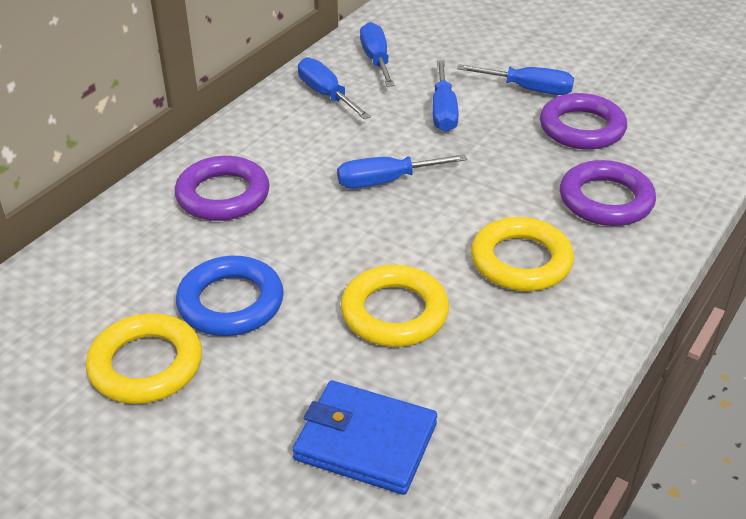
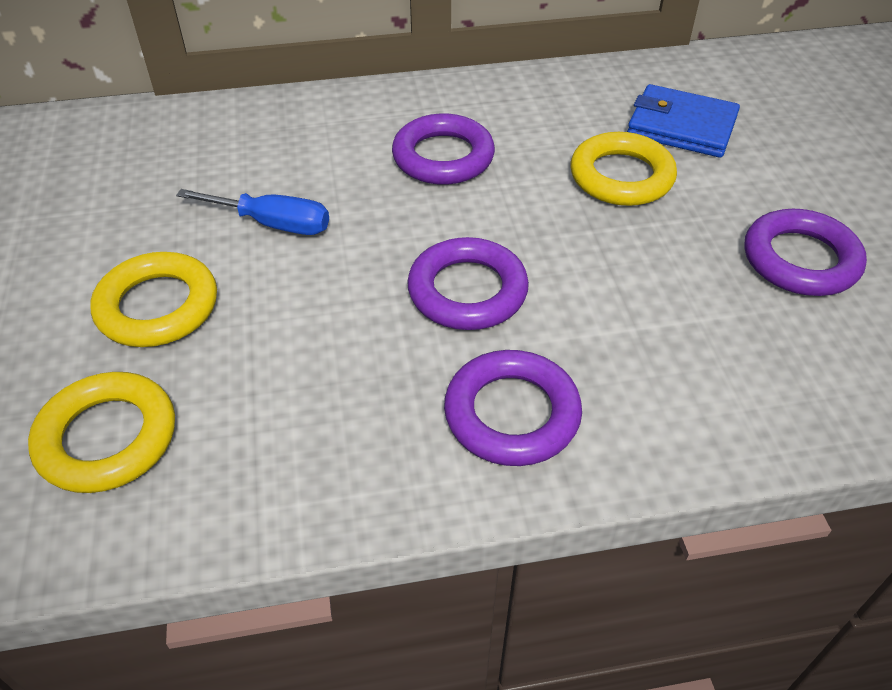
blue ring: 1 -> 0
blue screwdriver: 5 -> 1
purple ring: 3 -> 4

